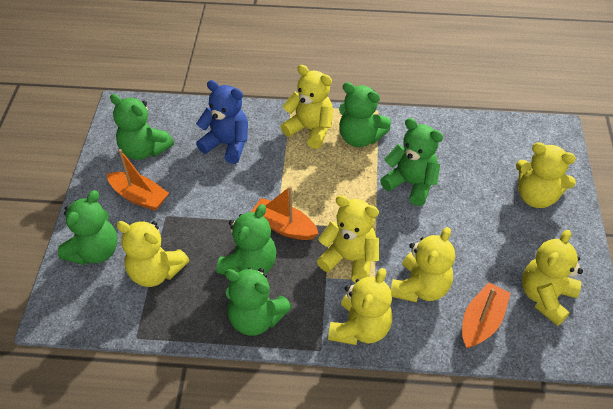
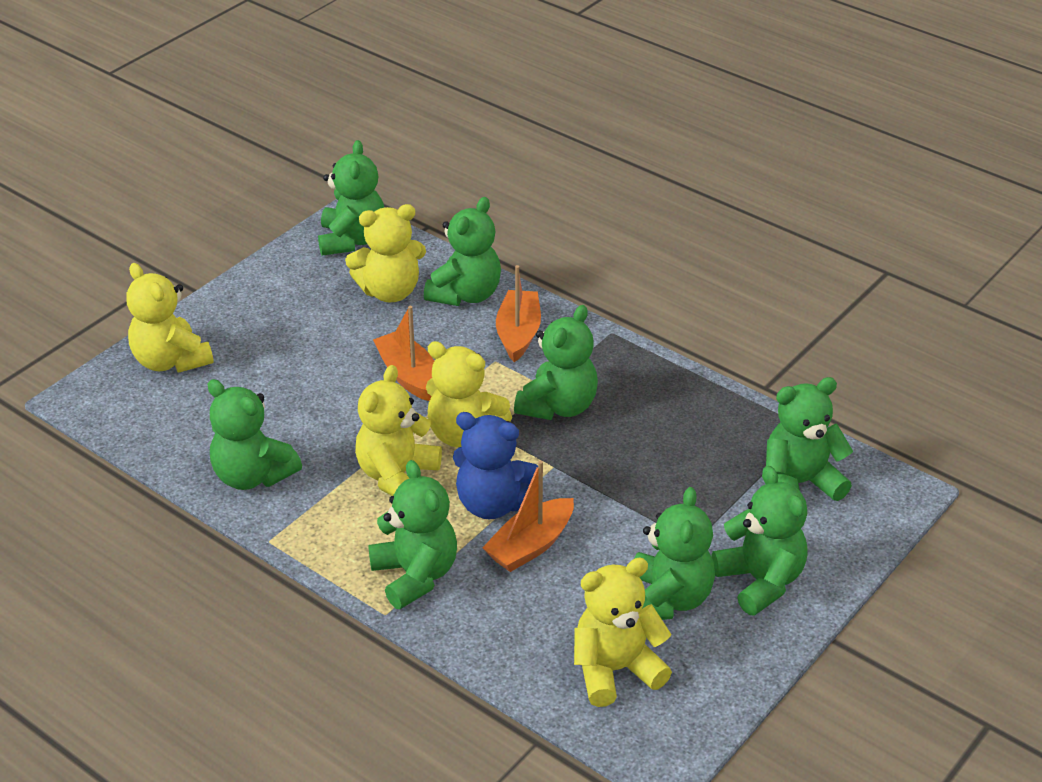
green teddy bear: 6 -> 8
yellow teddy bear: 7 -> 5

